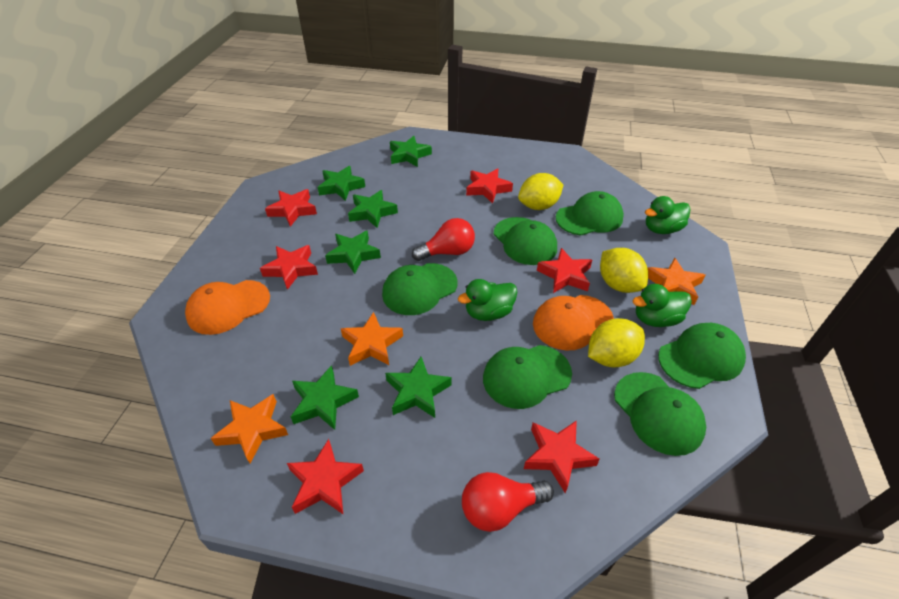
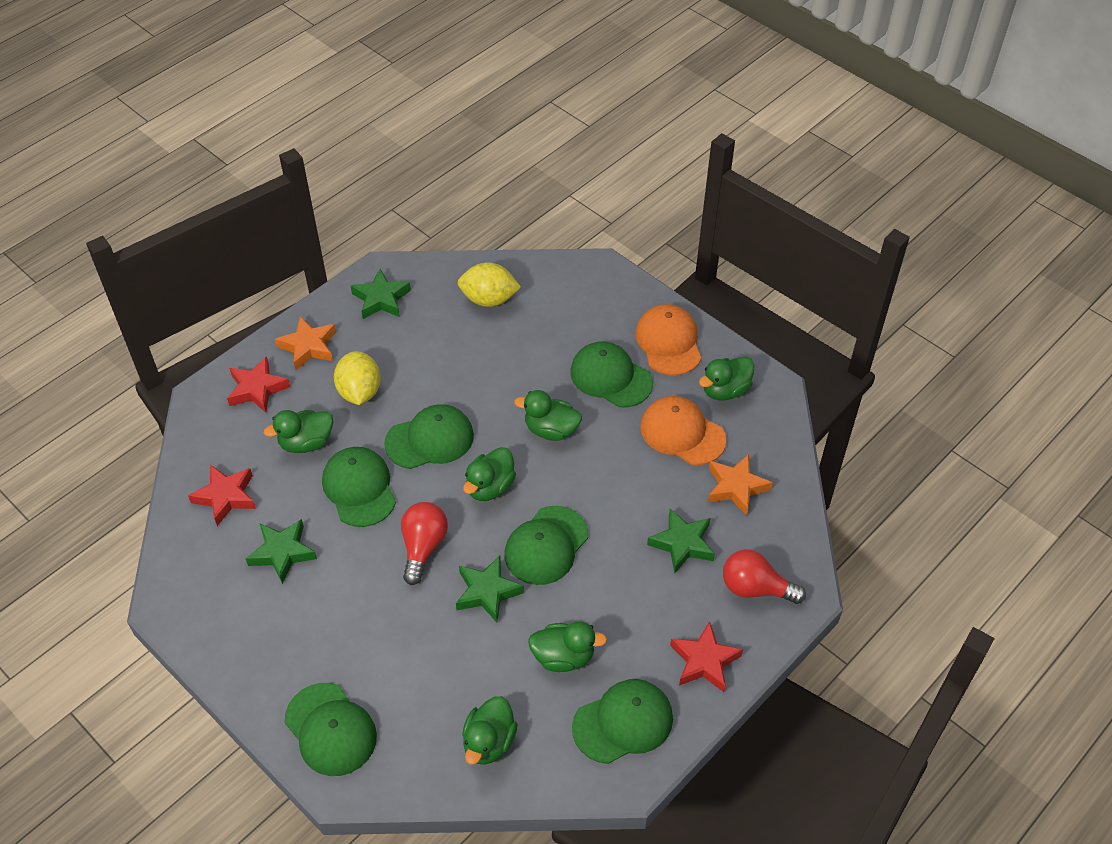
green duck: 3 -> 6
green star: 6 -> 4
orange star: 3 -> 2
red star: 6 -> 3
yellow lemon: 3 -> 2

